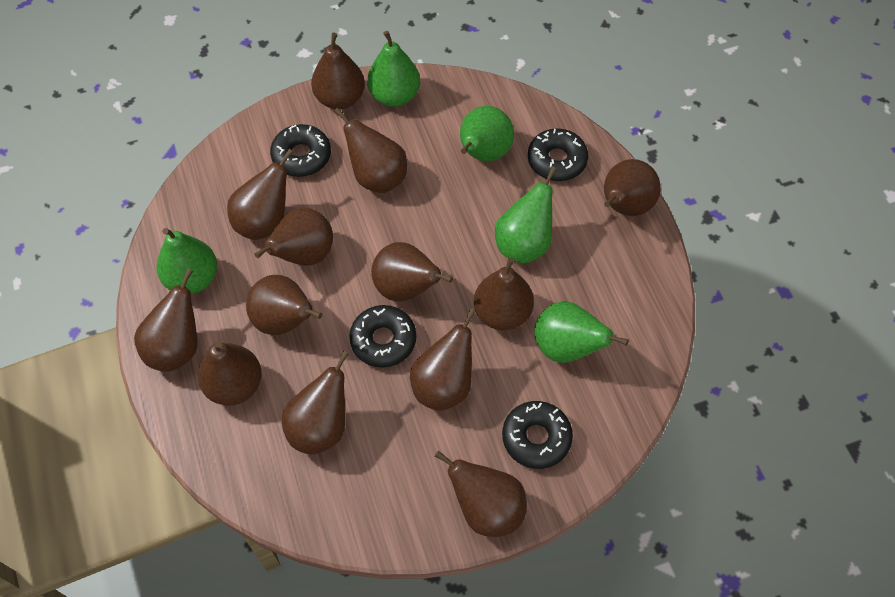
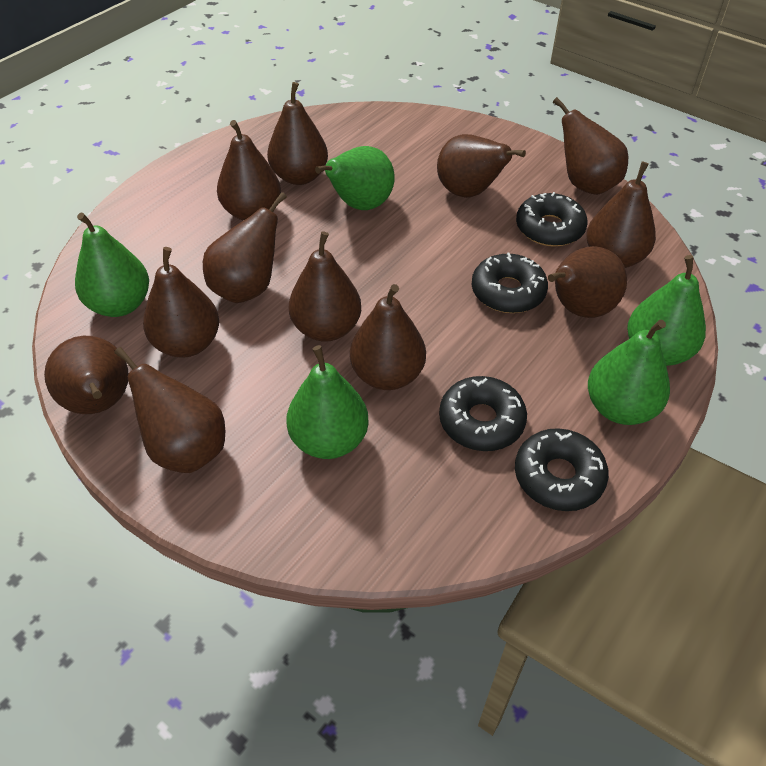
brown pear: 13 -> 12

